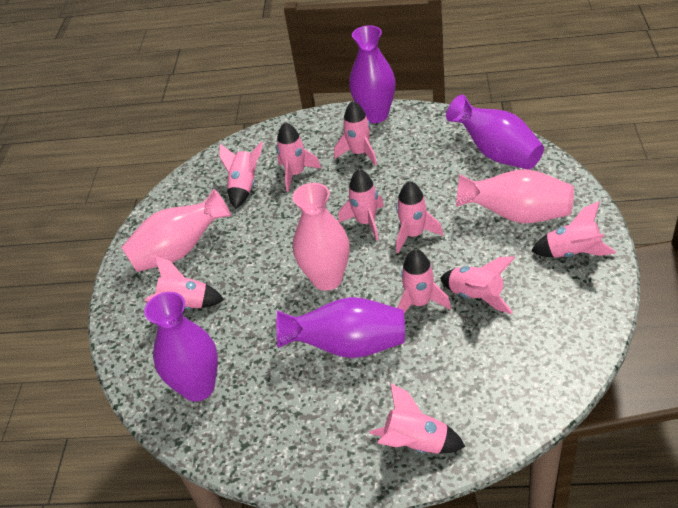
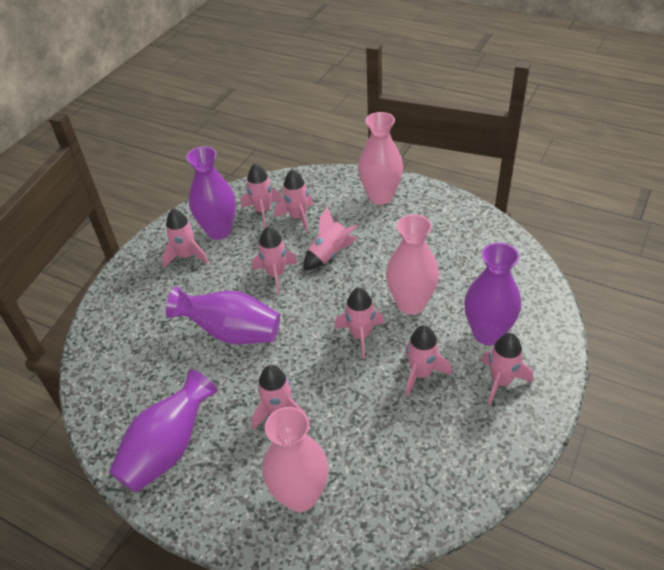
pink rocket: 10 -> 9

